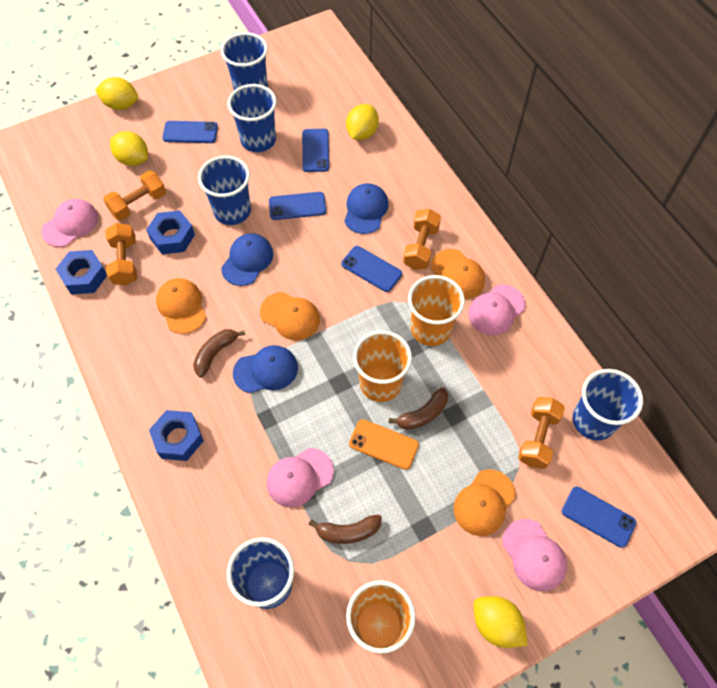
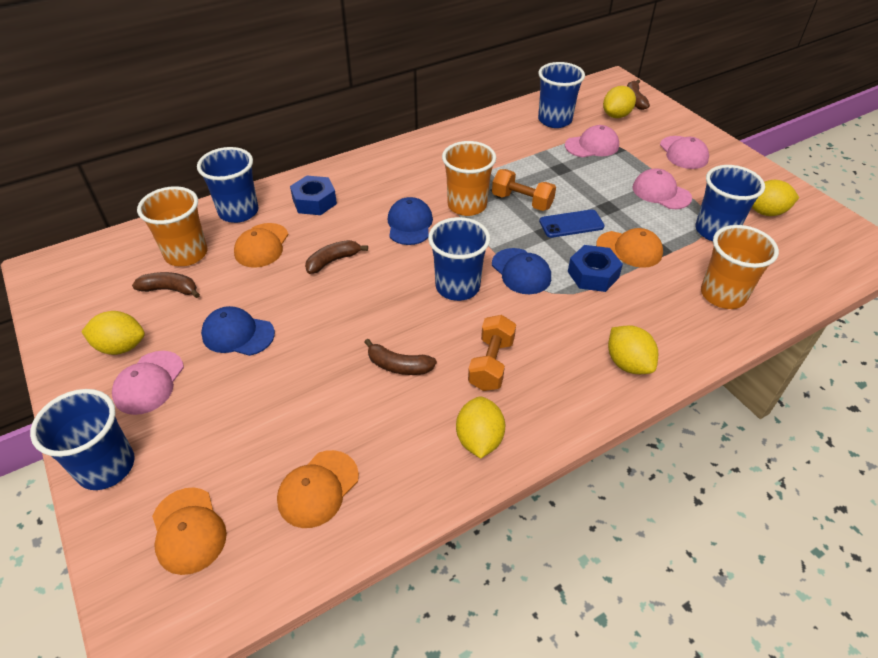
blue nut: 3 -> 2
blue phone: 5 -> 1
brown banana: 3 -> 4
orange dumbbell: 4 -> 2
orange phone: 1 -> 0
yellow lemon: 4 -> 5

